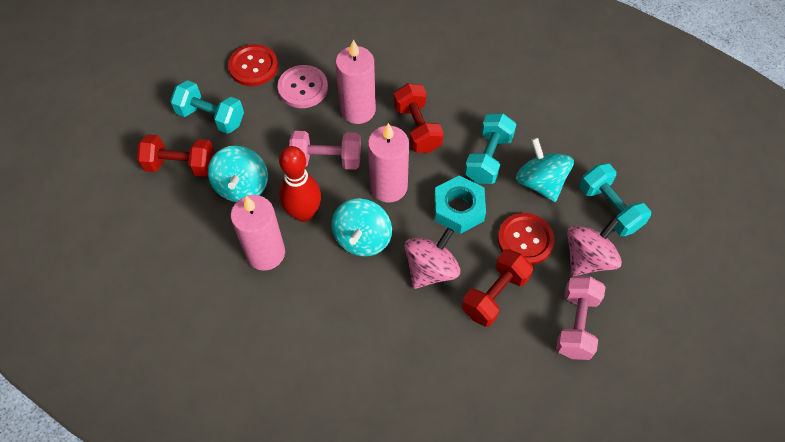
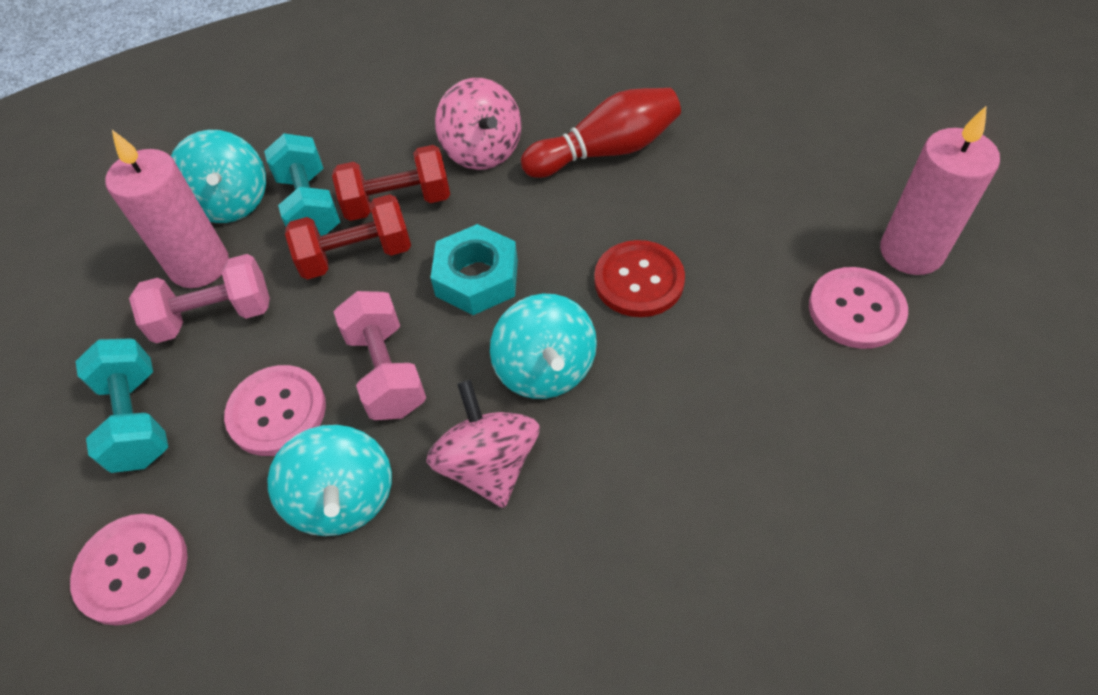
pink button: 1 -> 3
pink candle: 3 -> 2
red button: 2 -> 1
red dumbbell: 3 -> 2
turquoise dumbbell: 3 -> 2

